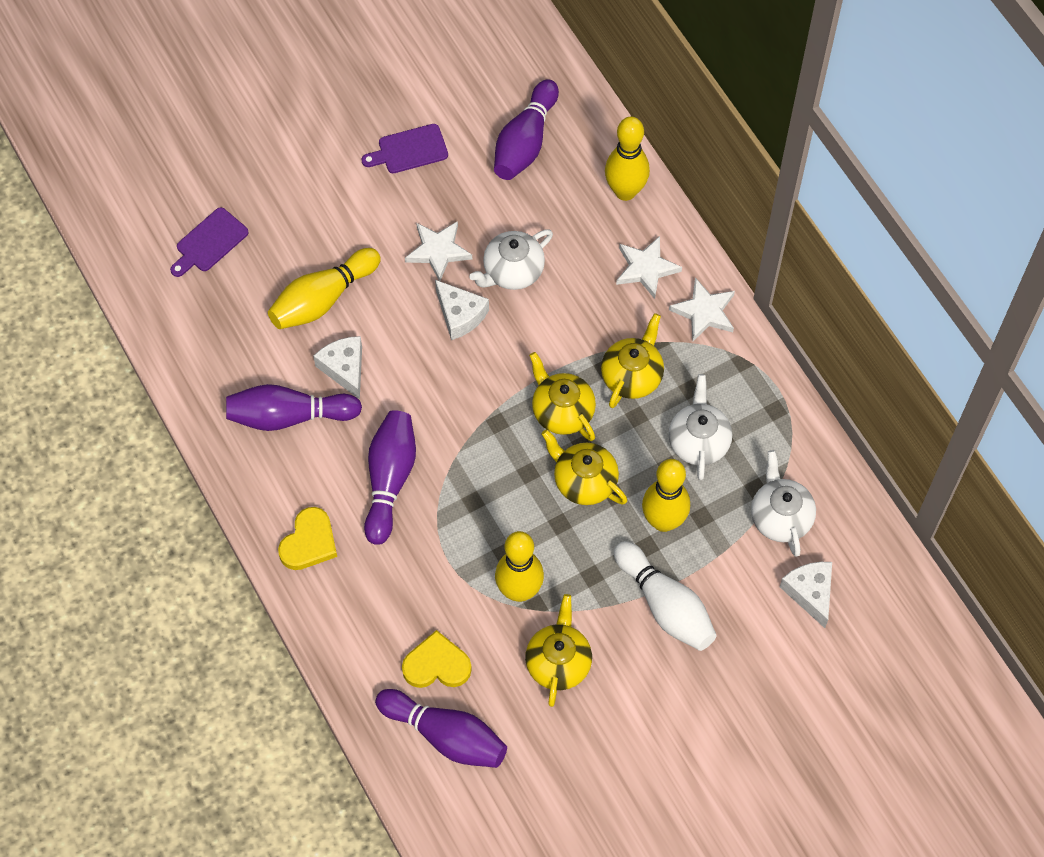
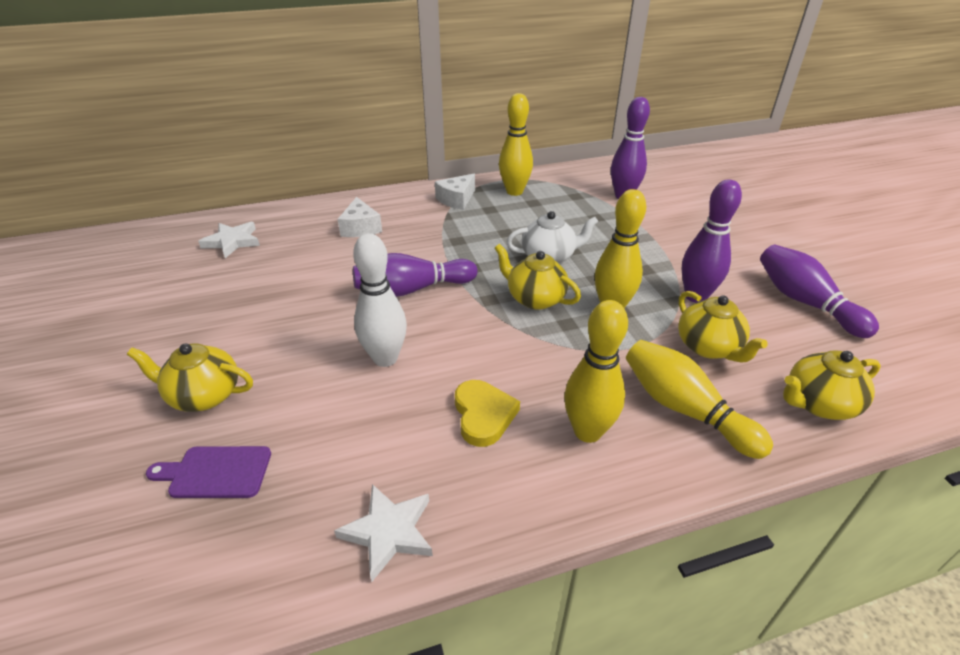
purple cutting board: 2 -> 1
white cheese: 3 -> 2
white star: 3 -> 2
white teapot: 3 -> 1
yellow heart: 2 -> 1

